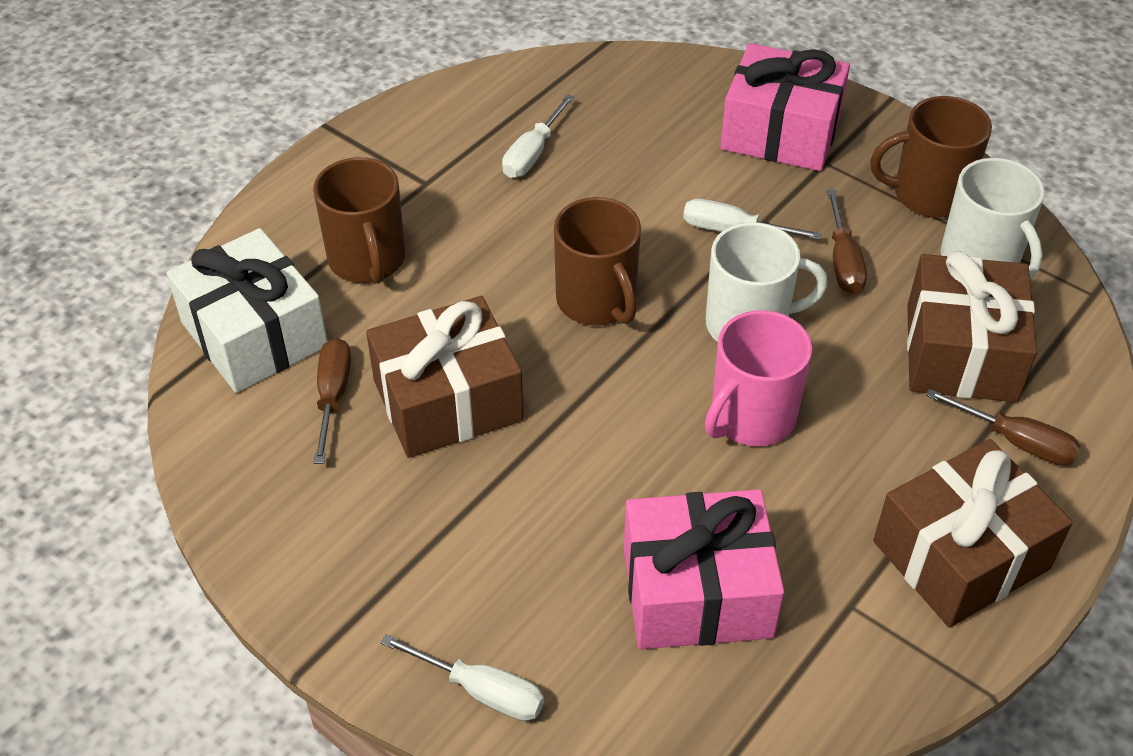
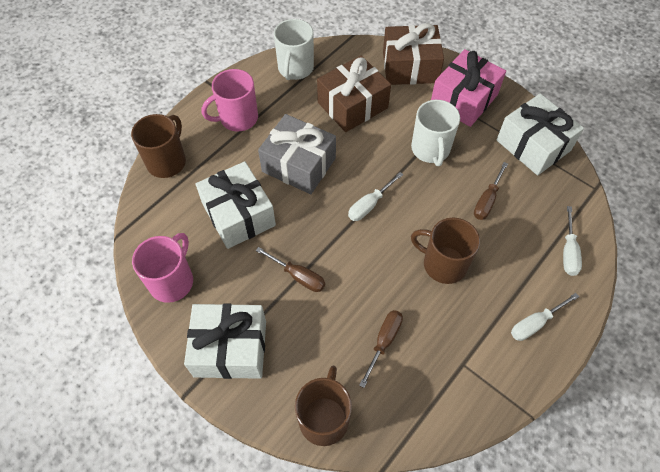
brown gift: 3 -> 2
grey gift: 0 -> 1
pink gift: 2 -> 1
pink mug: 1 -> 2
white gift: 1 -> 3

